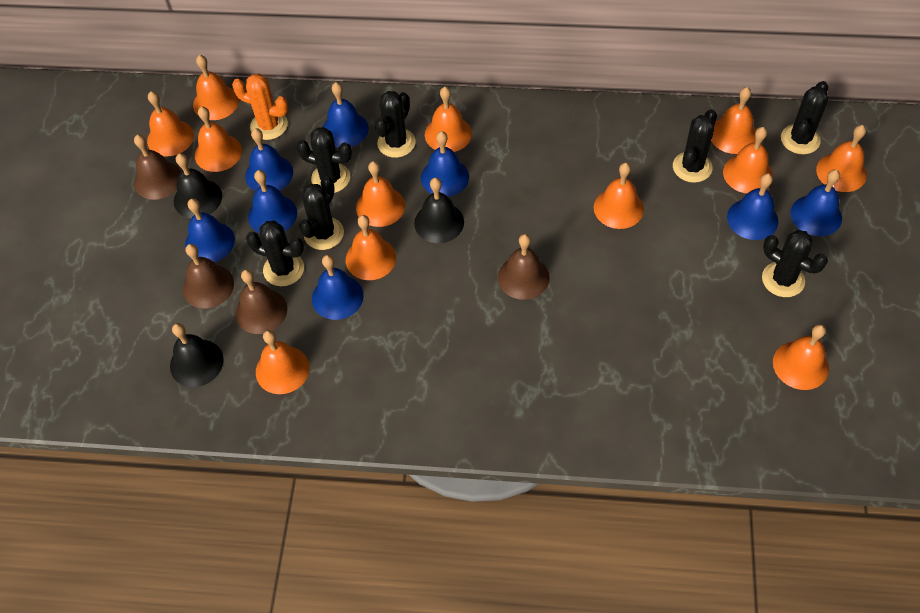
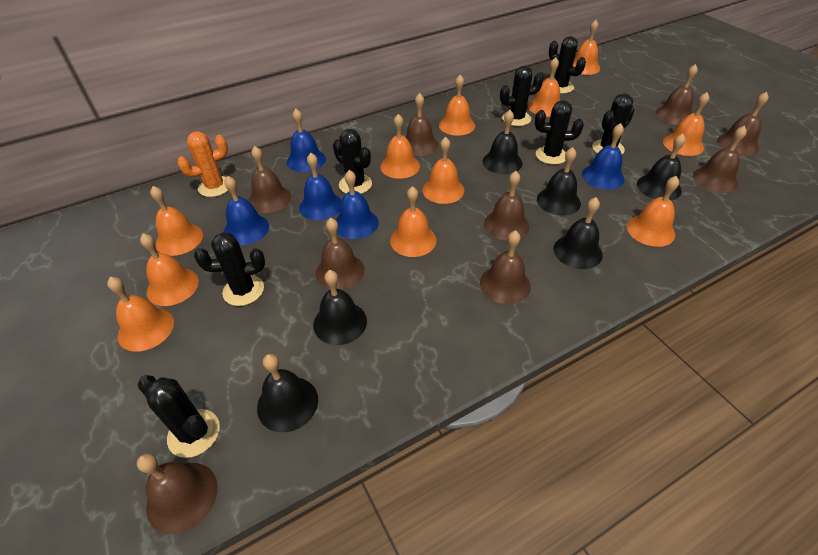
black bell: 3 -> 6
blue bell: 8 -> 5
brown bell: 4 -> 9
orange bell: 12 -> 11

